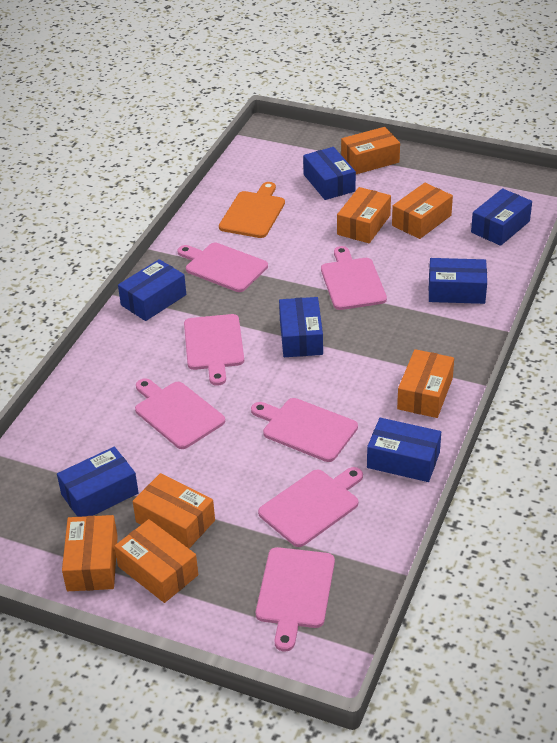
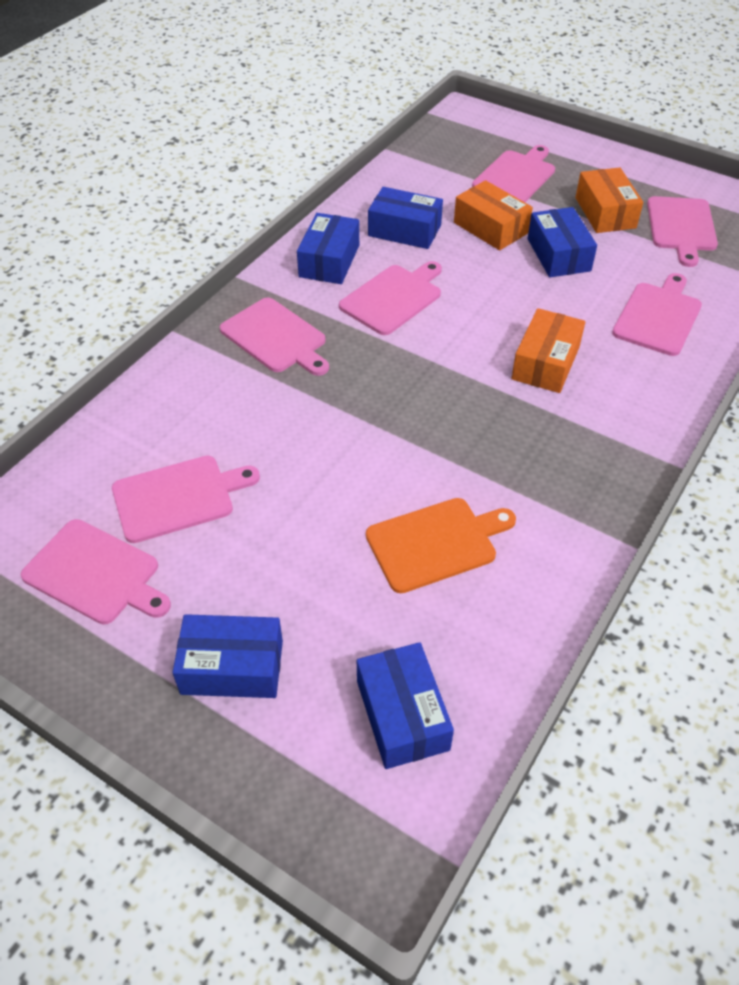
blue box: 7 -> 5
orange box: 7 -> 3

